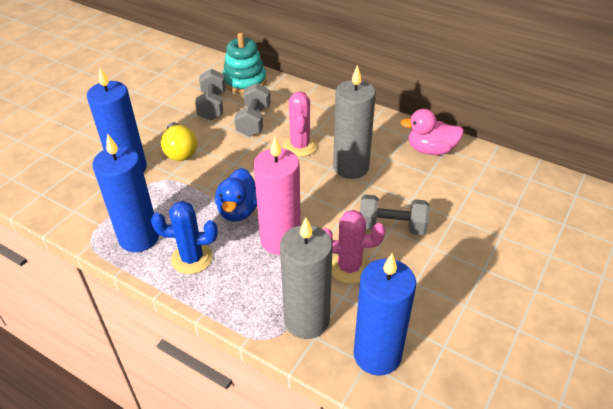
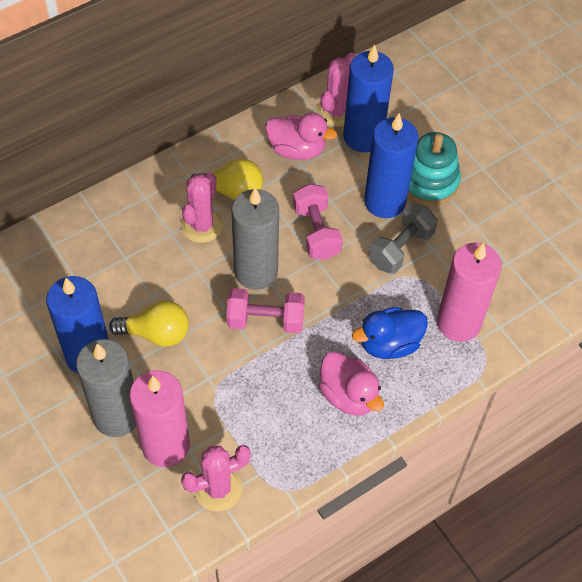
blue cactus: 1 -> 0
grey dumbbell: 3 -> 1
pink cactus: 2 -> 3
pink candle: 1 -> 2
pink duck: 1 -> 2
pink dumbbell: 0 -> 2
yellow light bulb: 1 -> 2

